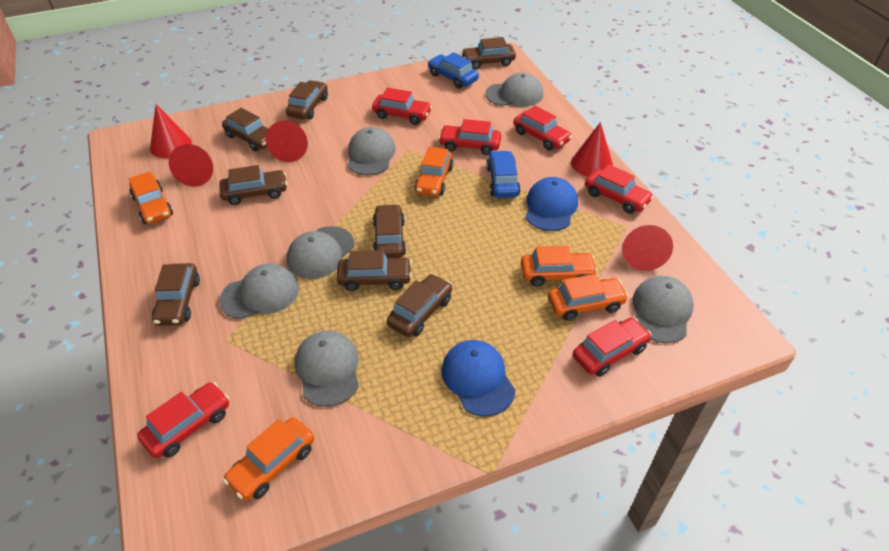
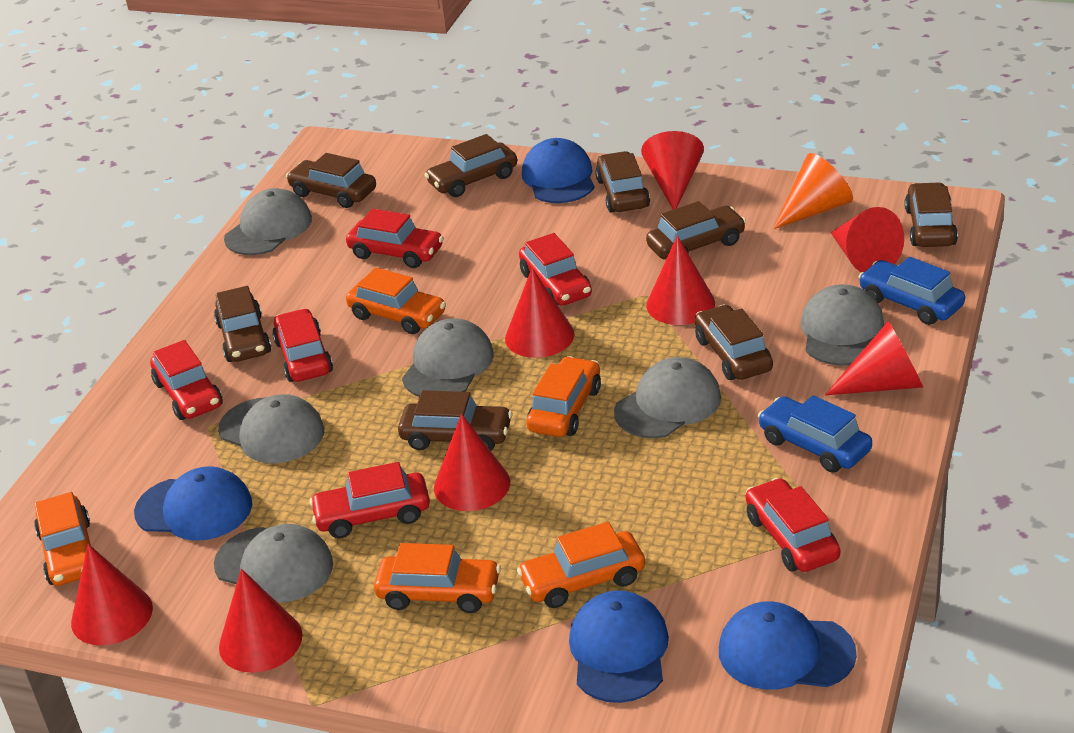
blue cap: 2 -> 4
orange cone: 0 -> 1
red cone: 5 -> 8

